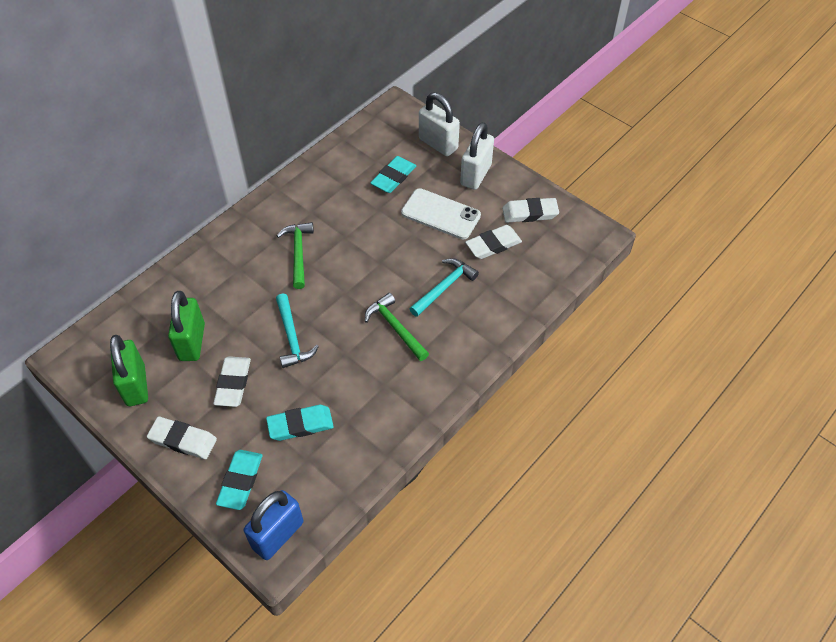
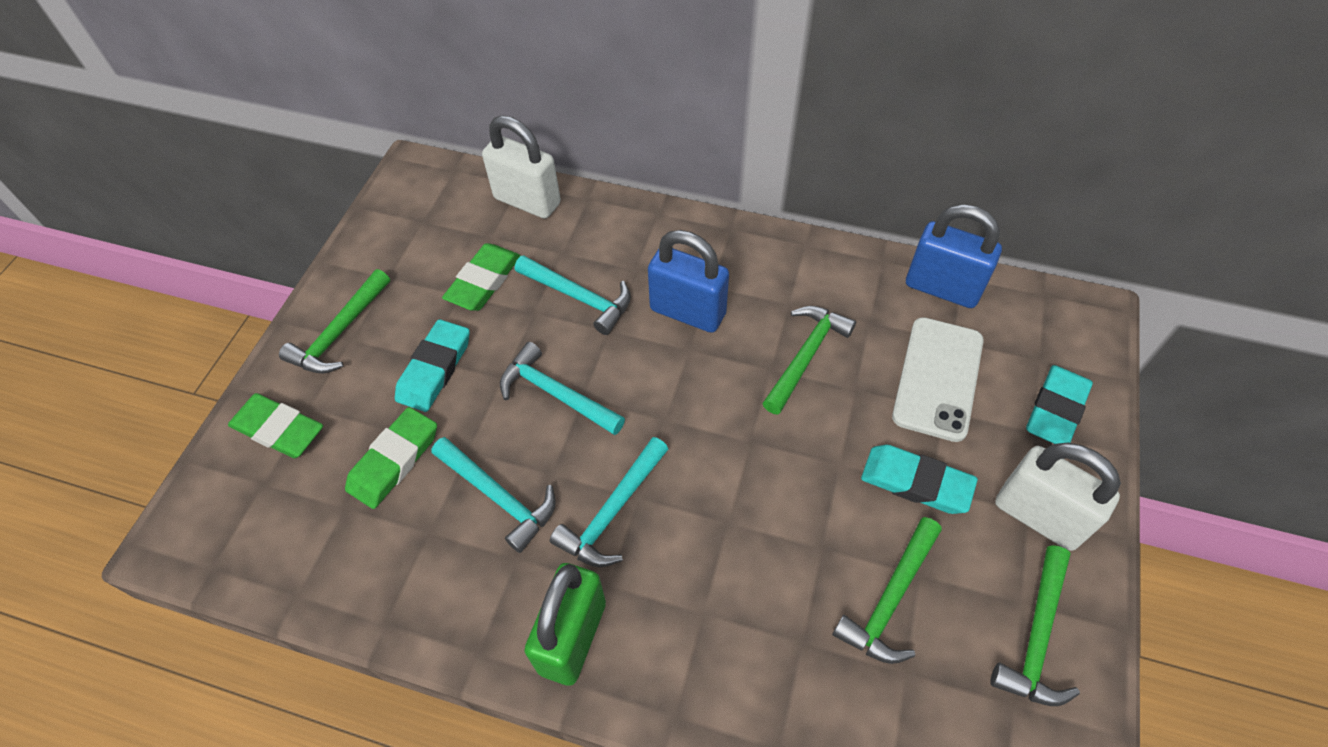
blue padlock: 1 -> 2
green eraser: 0 -> 3
green hammer: 2 -> 4
green padlock: 2 -> 1
turquoise hammer: 2 -> 4
white eraser: 4 -> 0

